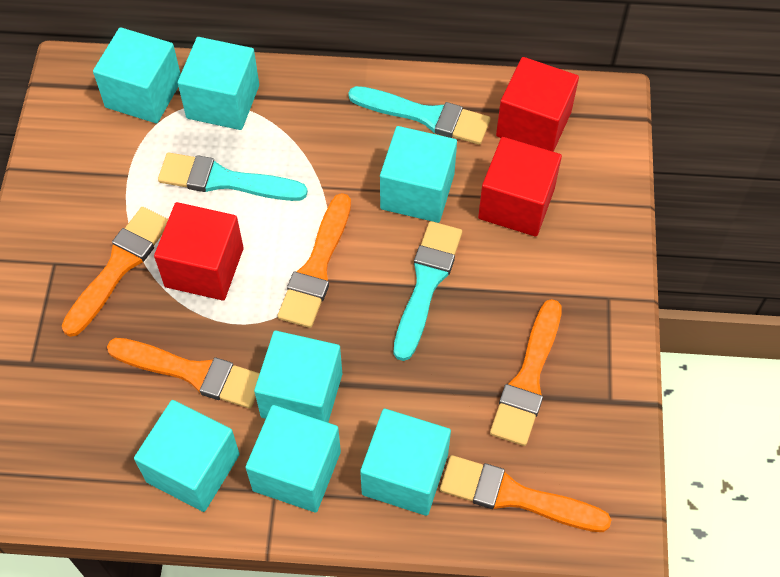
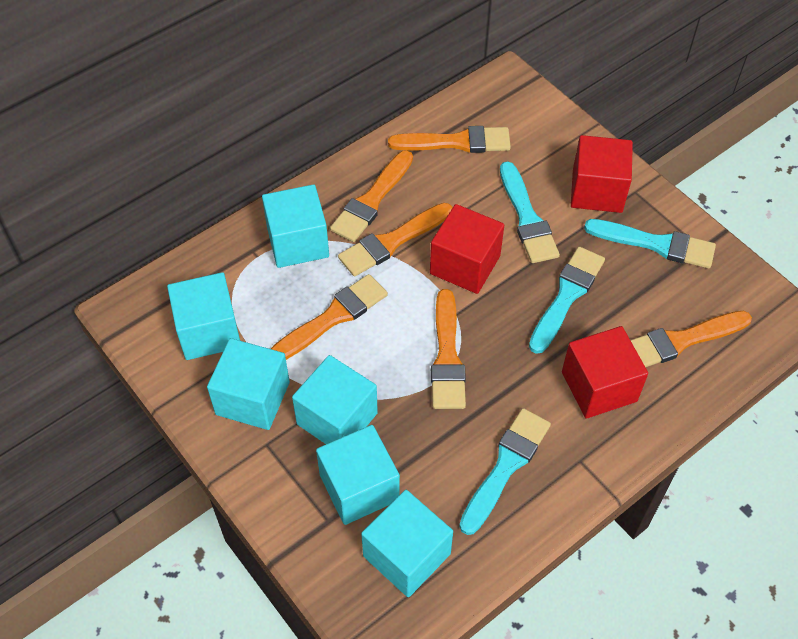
orange brush: 5 -> 6
turquoise brush: 3 -> 4
turquoise cube: 7 -> 6

